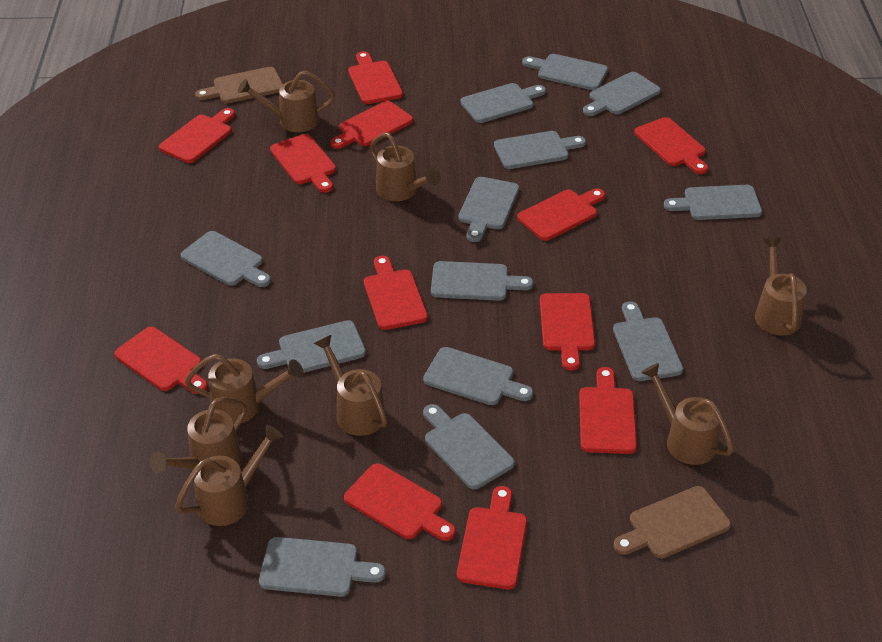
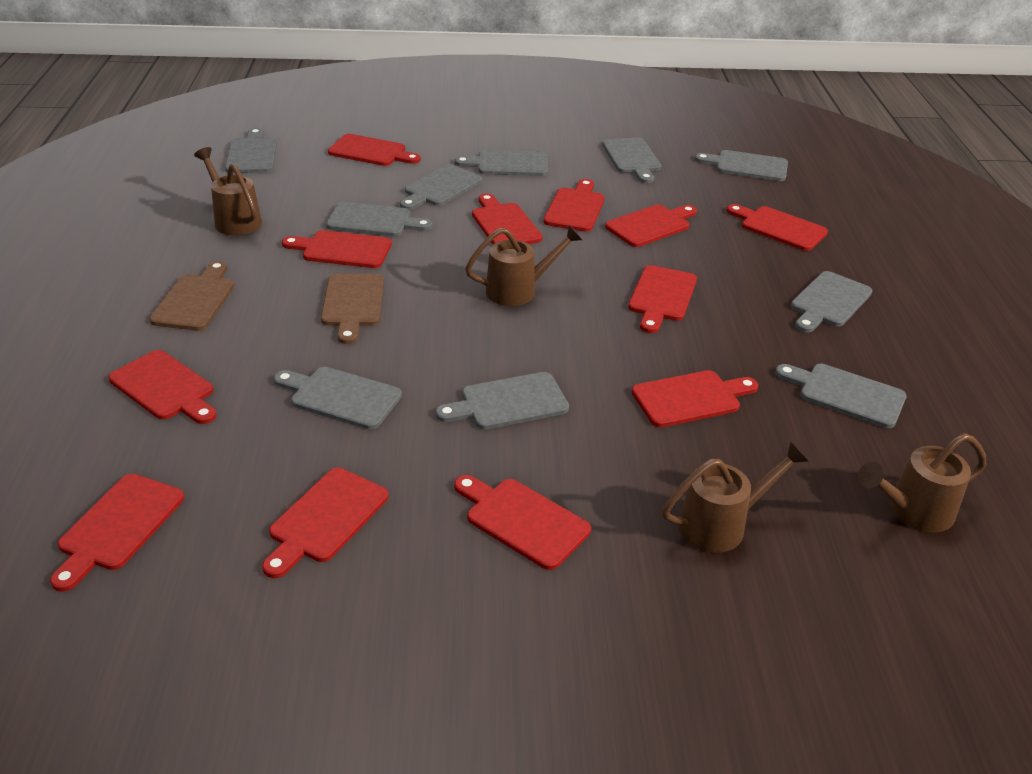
brown watering can: 8 -> 4
grey cutting board: 13 -> 10

